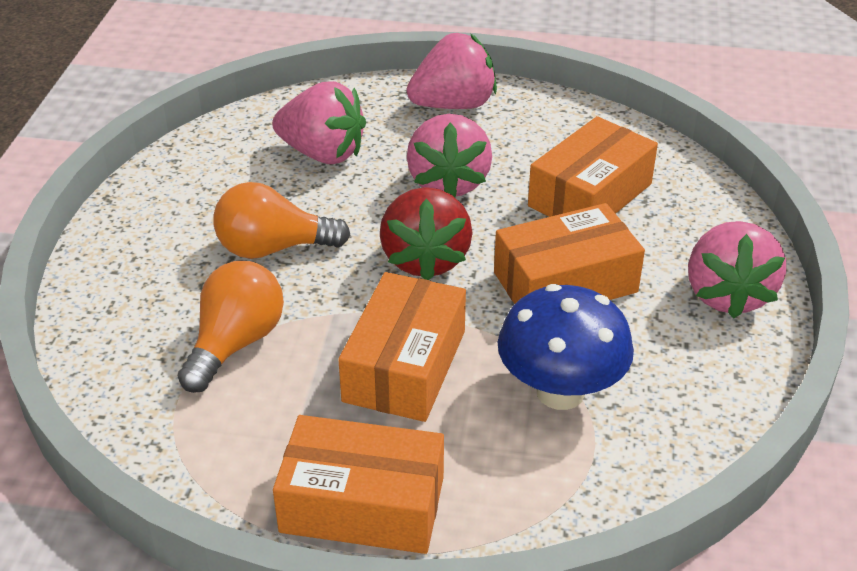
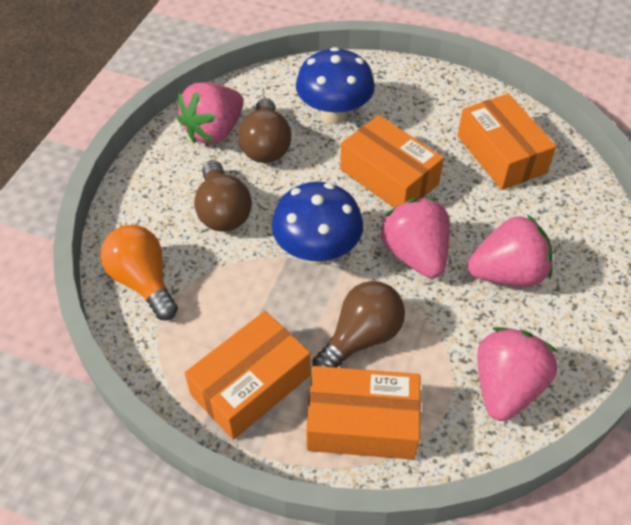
blue mushroom: 1 -> 2
brown light bulb: 0 -> 3
orange light bulb: 2 -> 1
red strawberry: 1 -> 0

